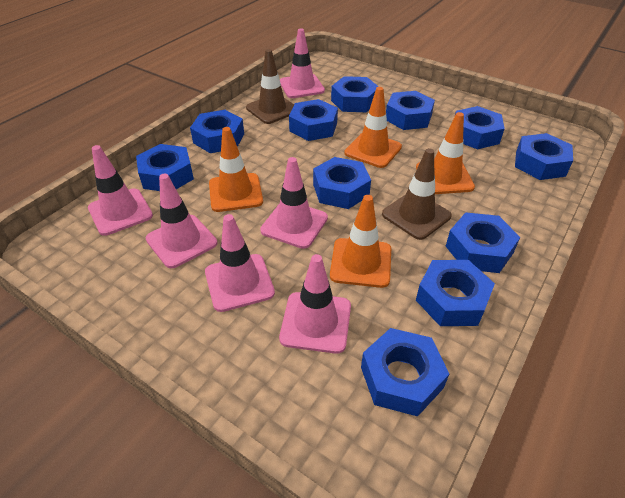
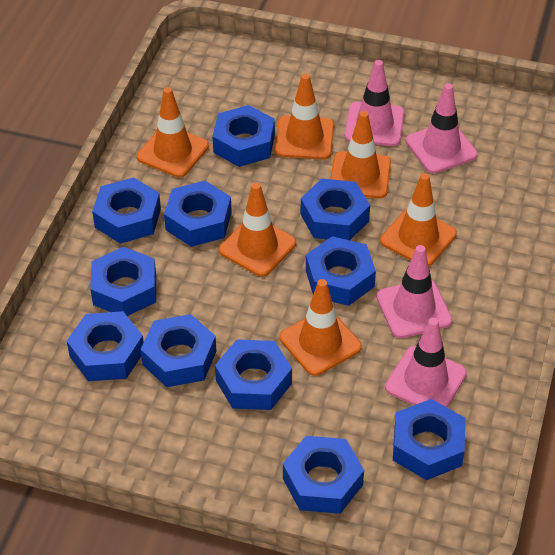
brown traffic cone: 2 -> 0
orange traffic cone: 4 -> 6
pink traffic cone: 6 -> 4

